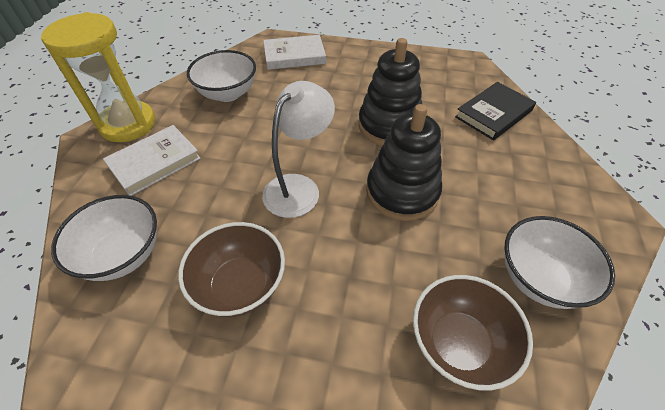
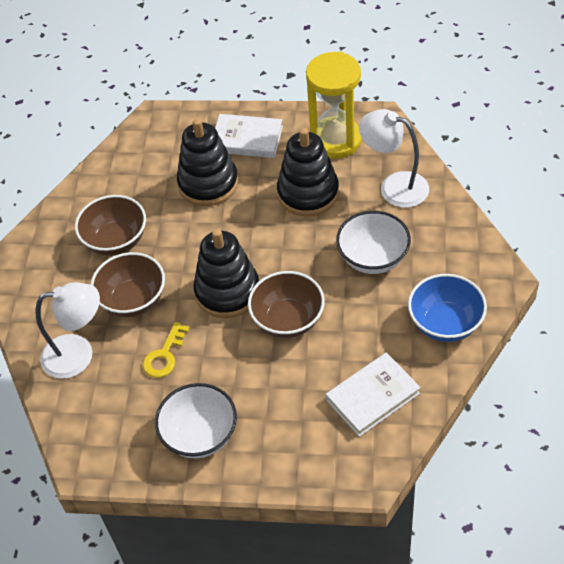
black book: 1 -> 0
black stacking toy: 2 -> 3
blue bowl: 0 -> 1
brown bowl: 2 -> 3
white bowl: 3 -> 2
white lamp: 1 -> 2
yellow key: 0 -> 1

